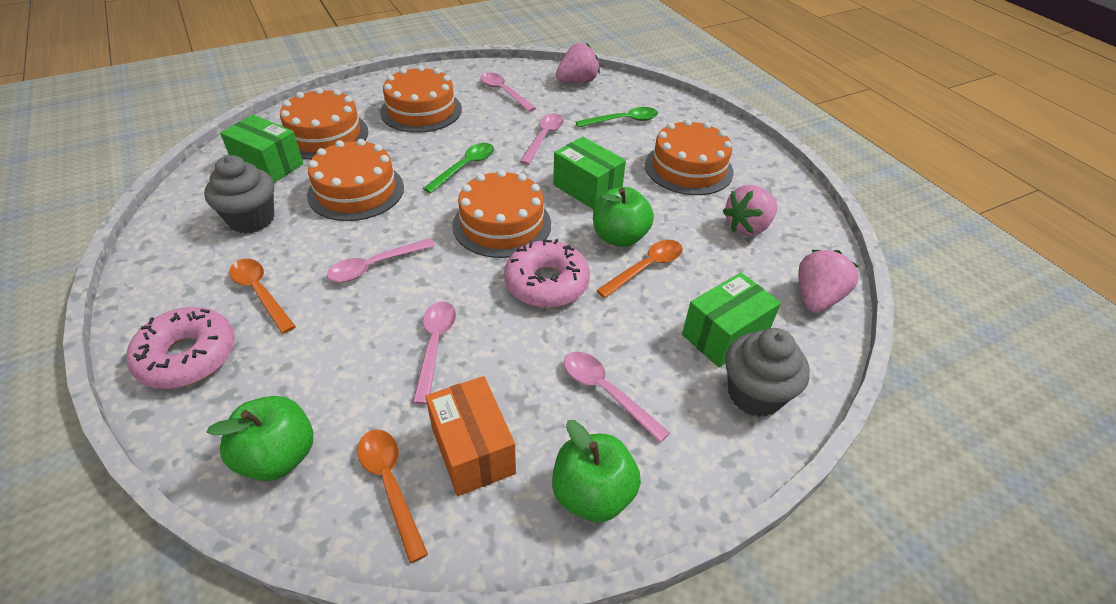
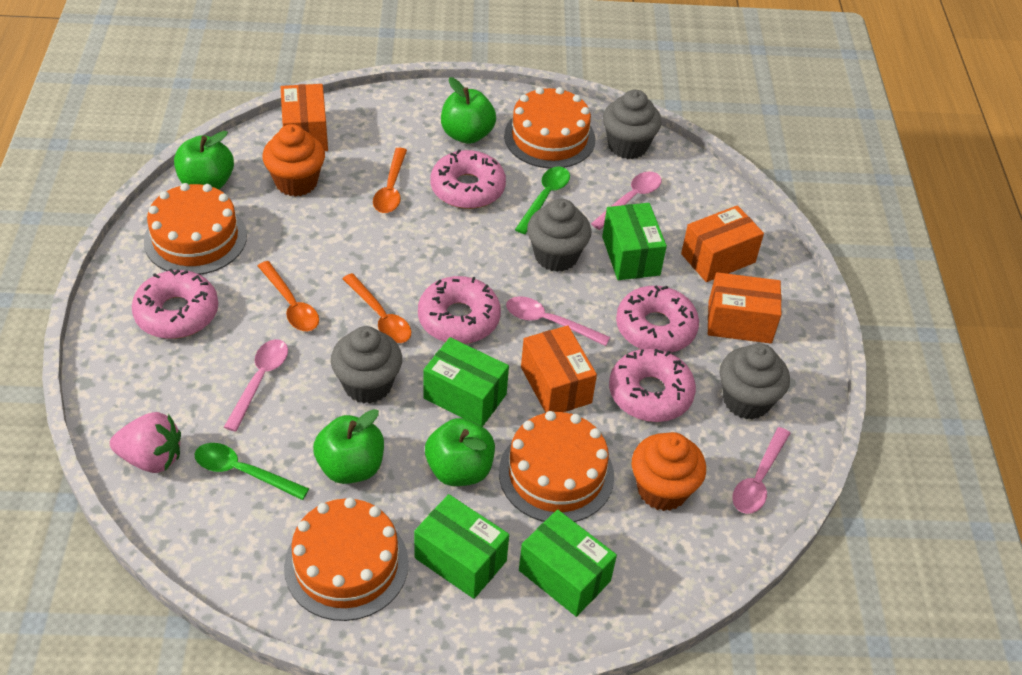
green apple: 3 -> 4
green box: 3 -> 4
grey cupcake: 2 -> 4
orange box: 1 -> 4
orange cake: 5 -> 4
orange cupcake: 0 -> 2
pink donut: 2 -> 5
pink spoon: 5 -> 4
pink strawberry: 3 -> 1

